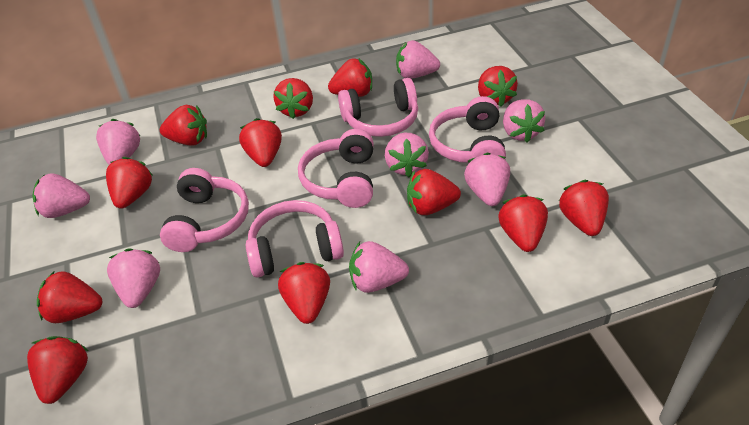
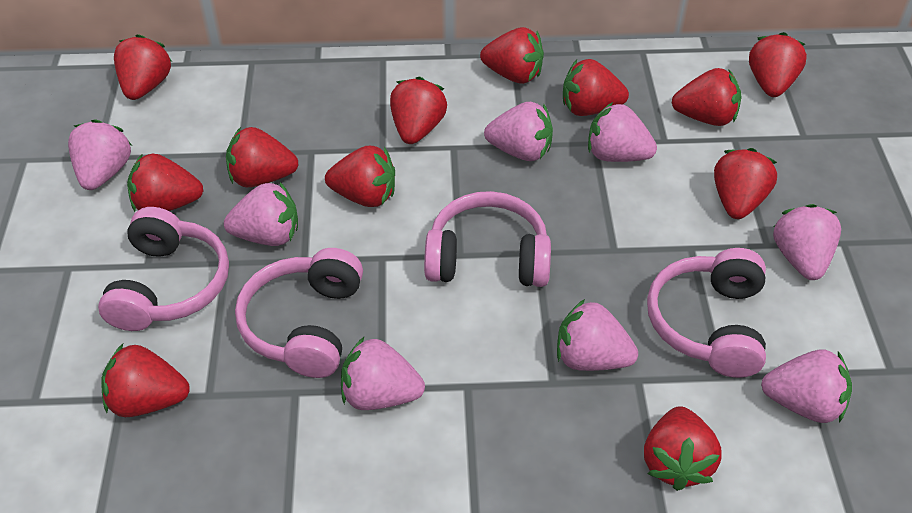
pink headphones: 5 -> 4

